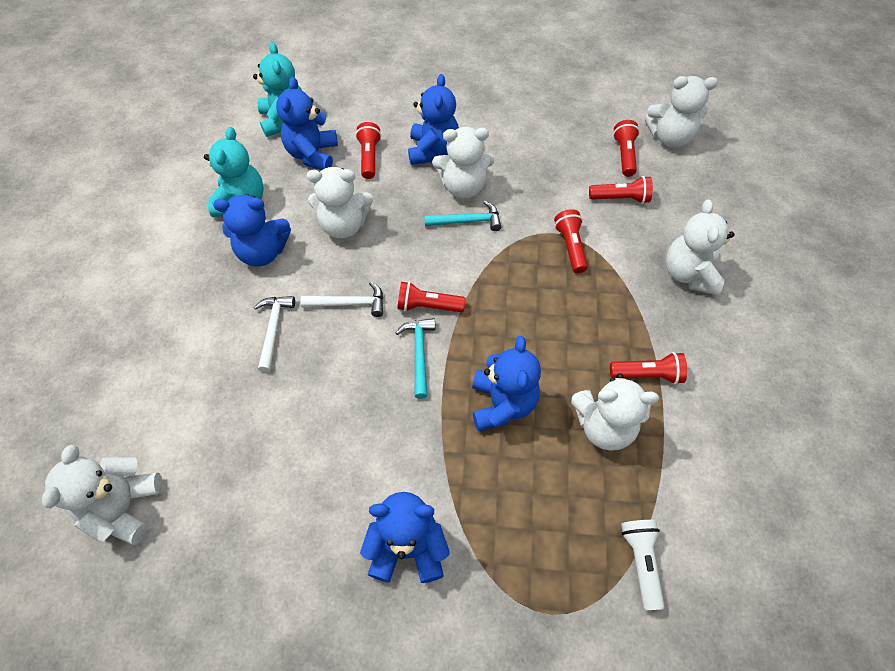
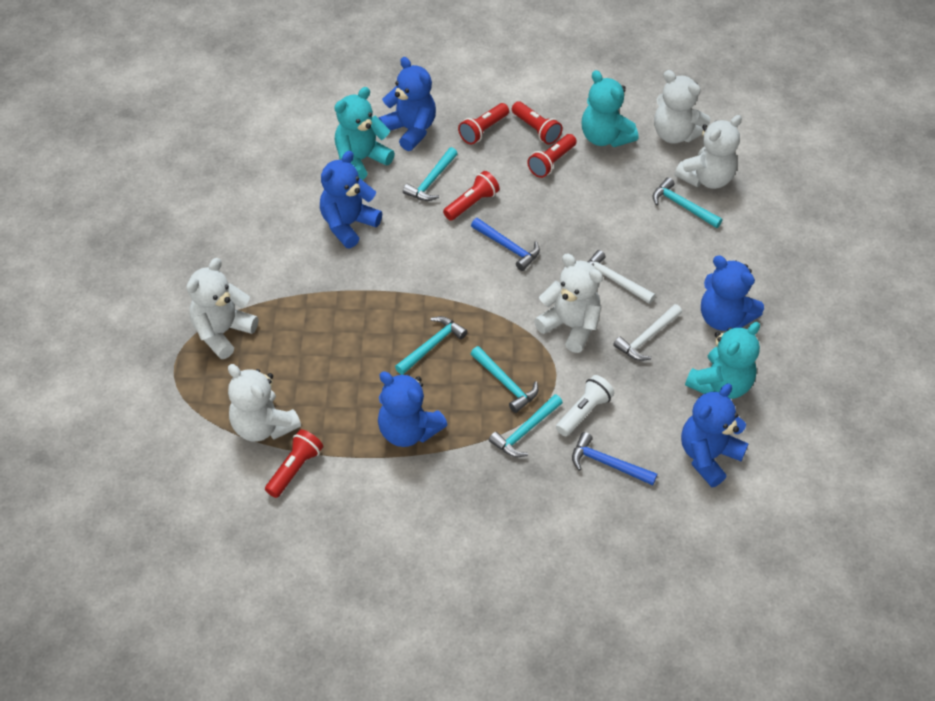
blue hammer: 0 -> 2
red flashlight: 6 -> 5
turquoise hammer: 2 -> 5
turquoise teddy bear: 2 -> 3
white teddy bear: 6 -> 5

